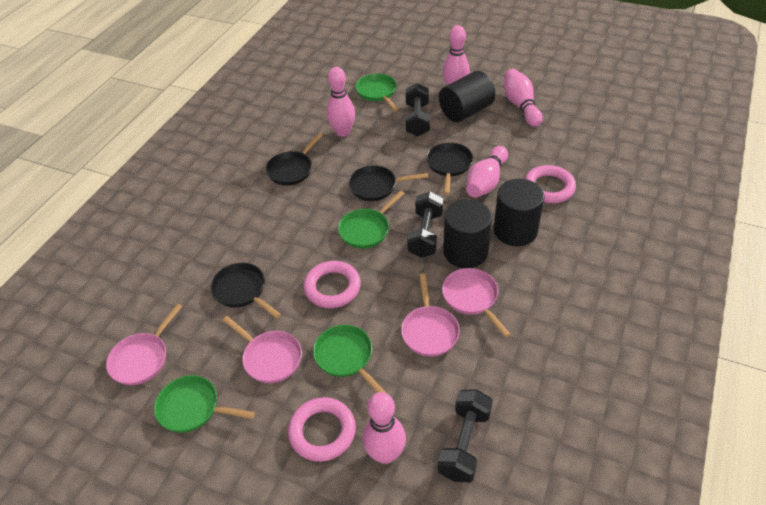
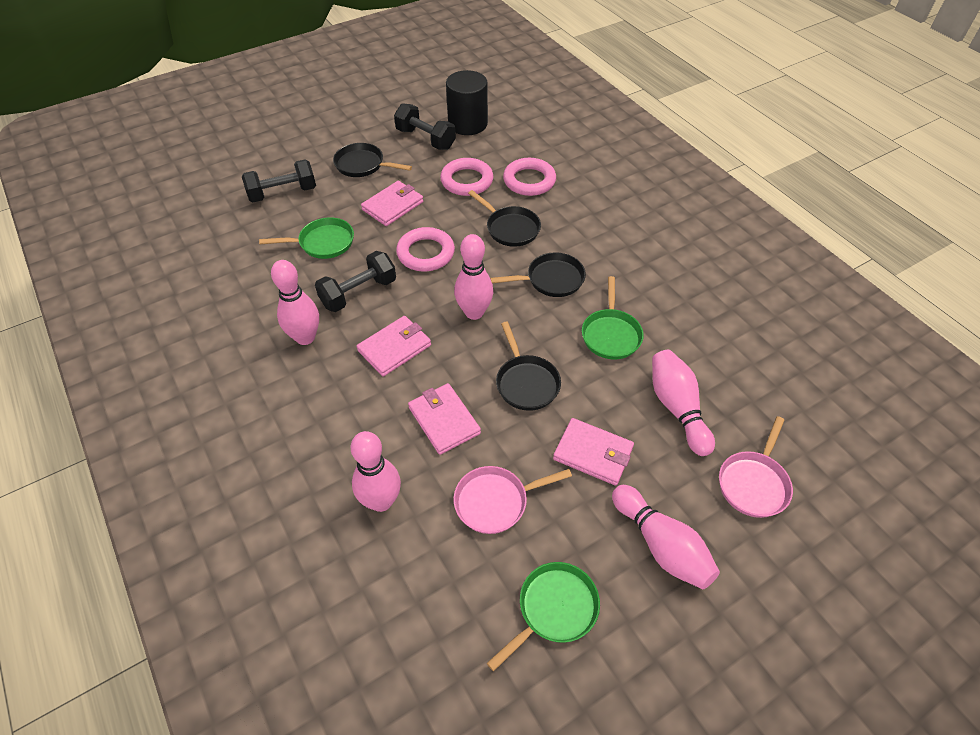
black cylinder: 3 -> 1
green pan: 4 -> 3
pink pan: 4 -> 2
pink wallet: 0 -> 4

